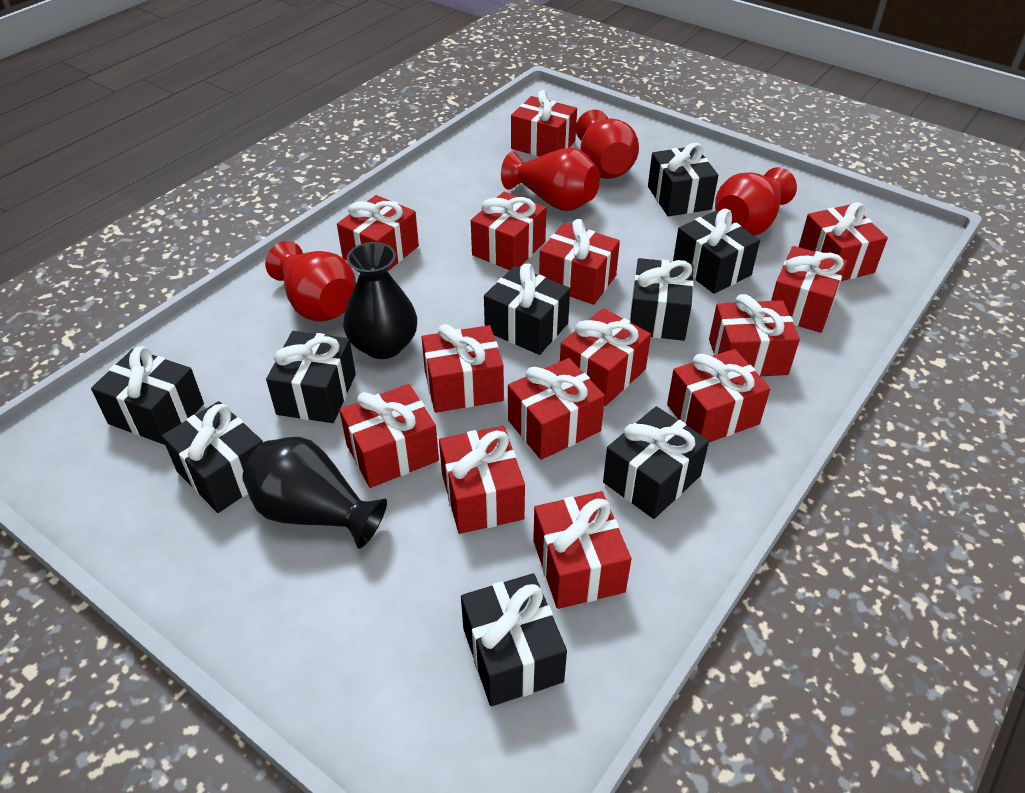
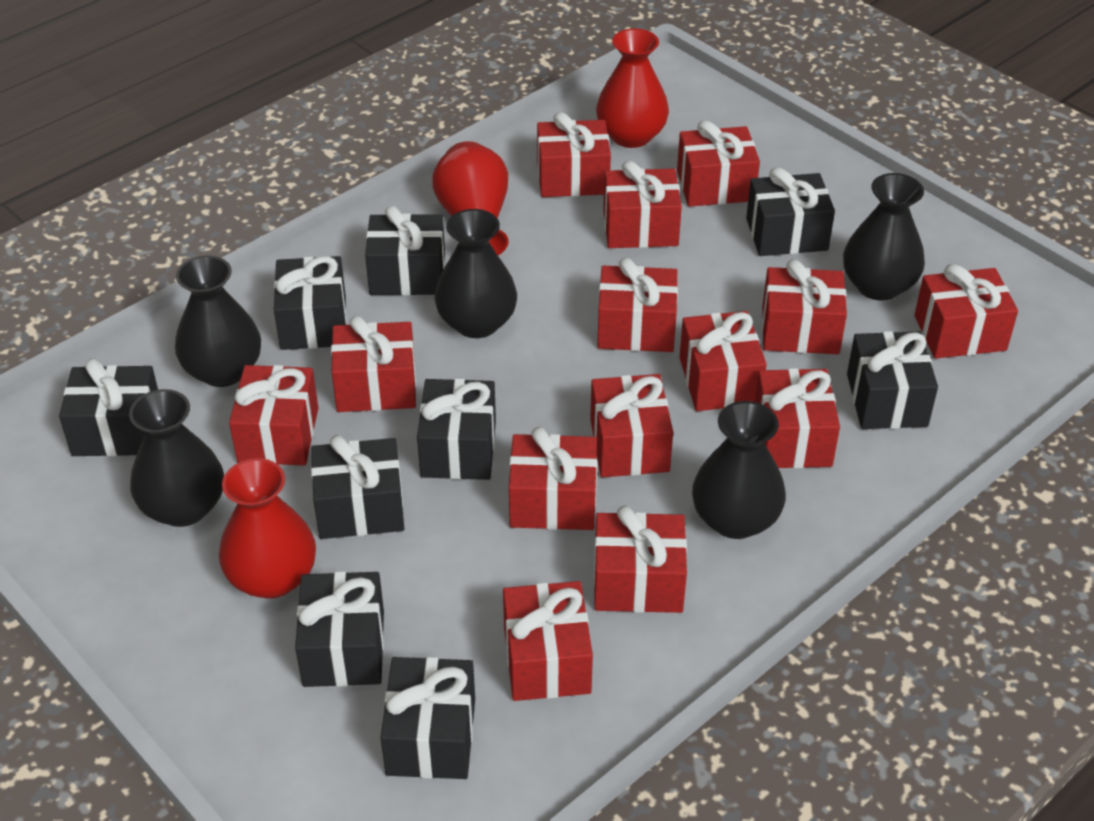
black vase: 2 -> 5
red vase: 4 -> 3

